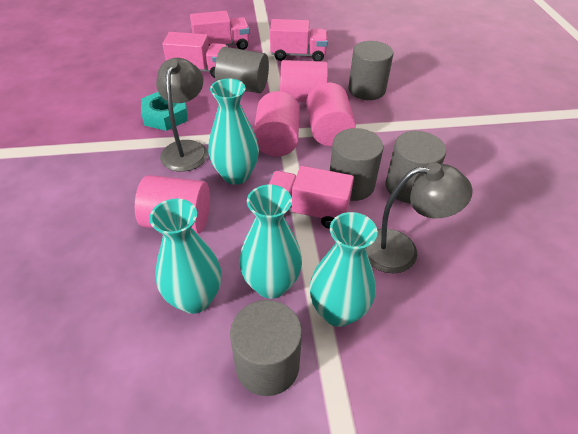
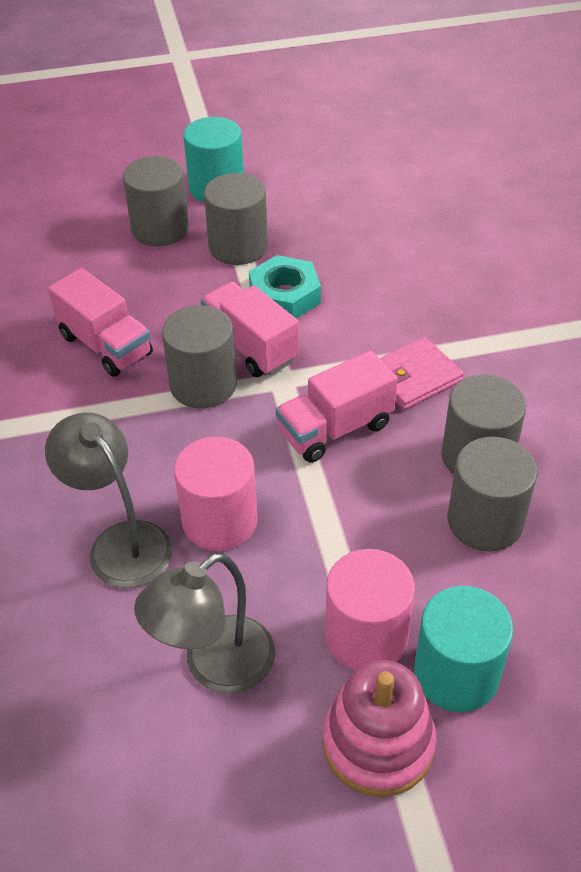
pink cylinder: 4 -> 2
pink stacking toy: 0 -> 1
pink truck: 4 -> 3
pink wallet: 0 -> 1
turquoise cylinder: 0 -> 2
turquoise vase: 4 -> 0

